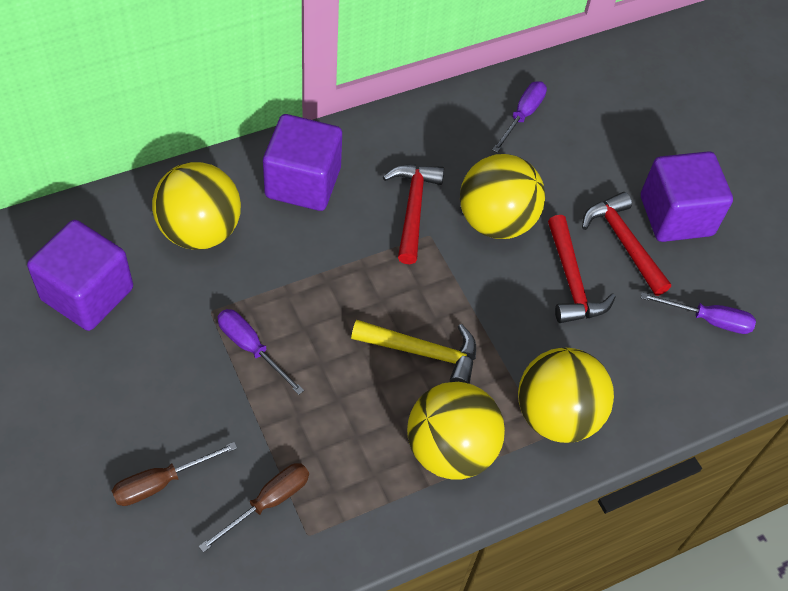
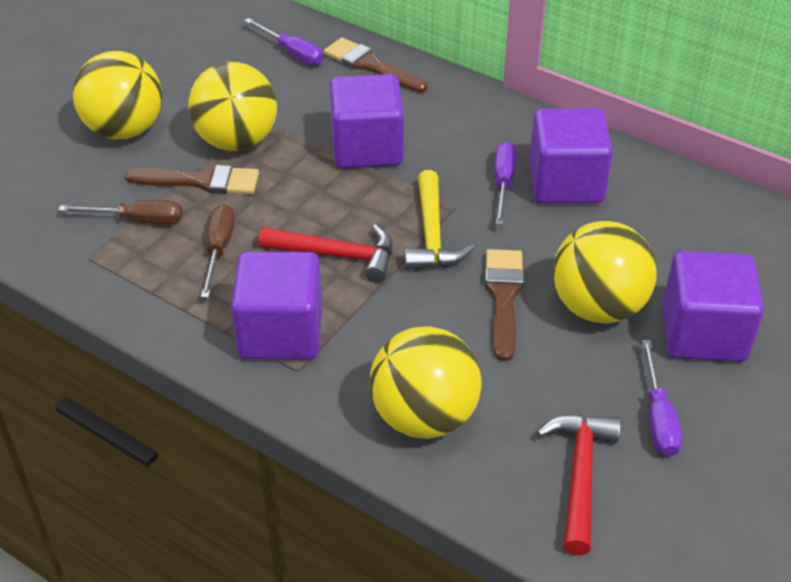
brown brush: 0 -> 3
purple cube: 3 -> 4
red hammer: 3 -> 2

